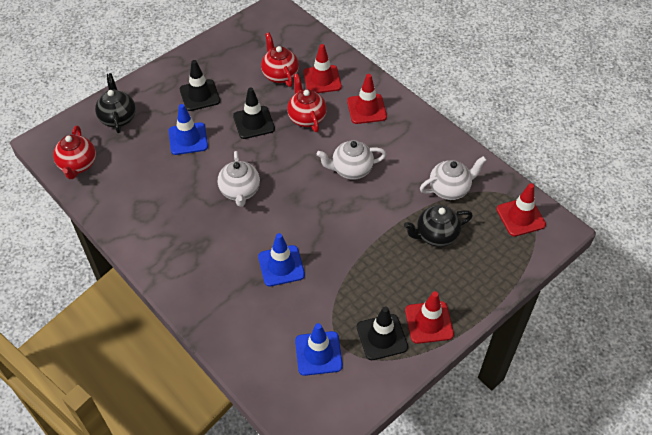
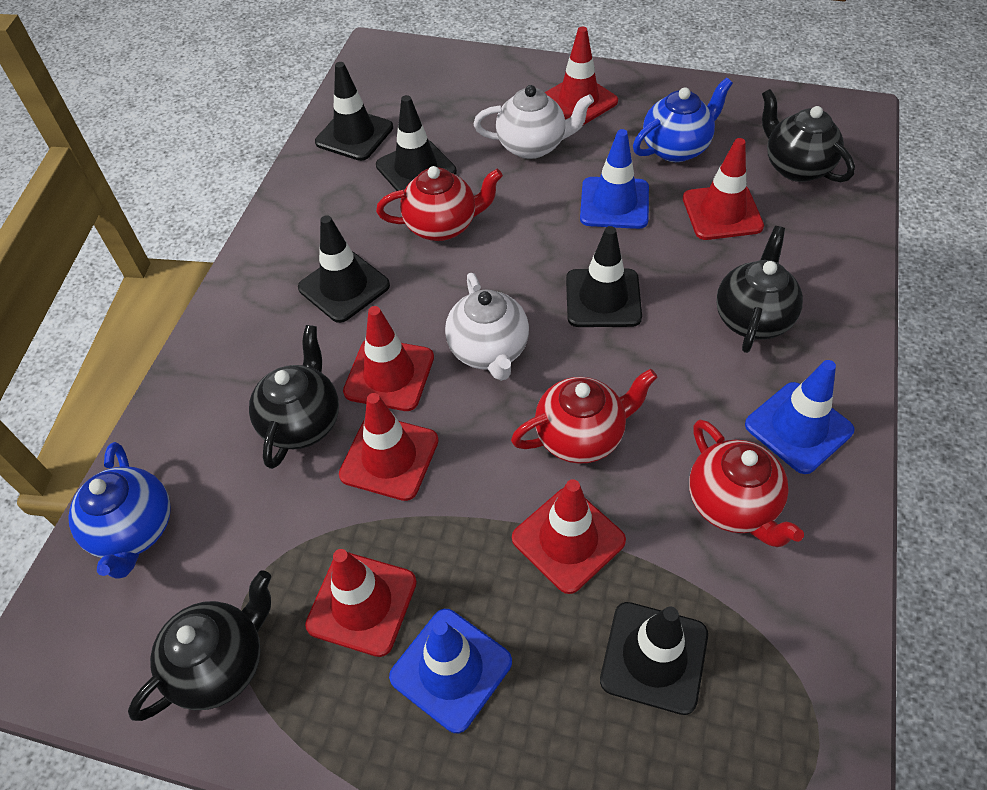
black teapot: 2 -> 4
black traffic cone: 3 -> 5
blue teapot: 0 -> 2
red traffic cone: 4 -> 6
white teapot: 3 -> 2

